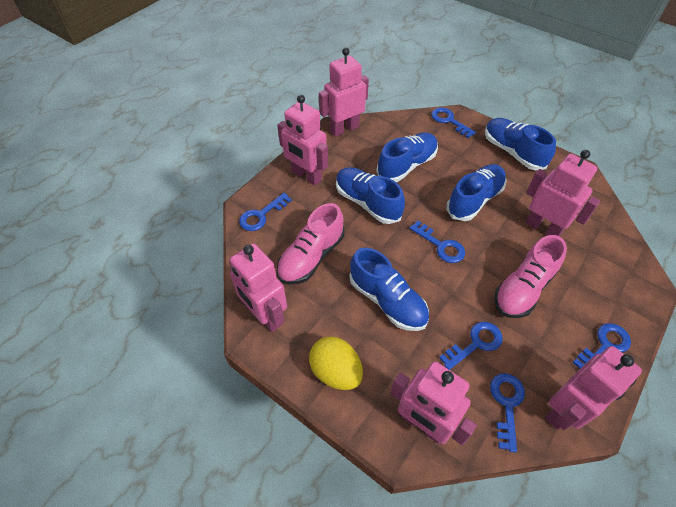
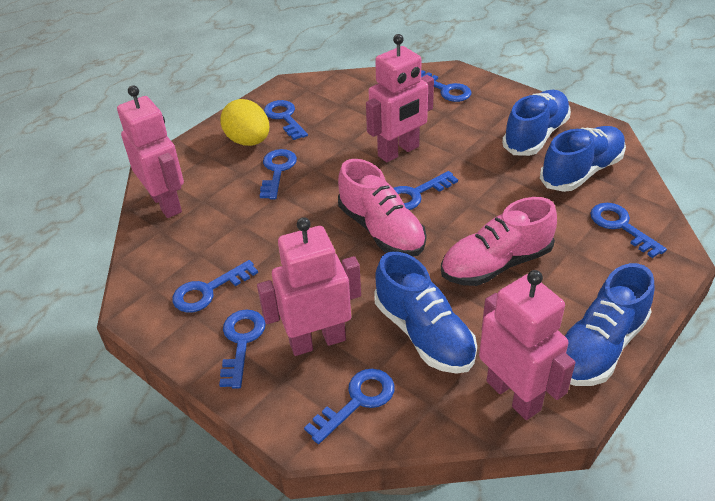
blue key: 6 -> 8
blue shoe: 5 -> 4
pink robot: 6 -> 4

